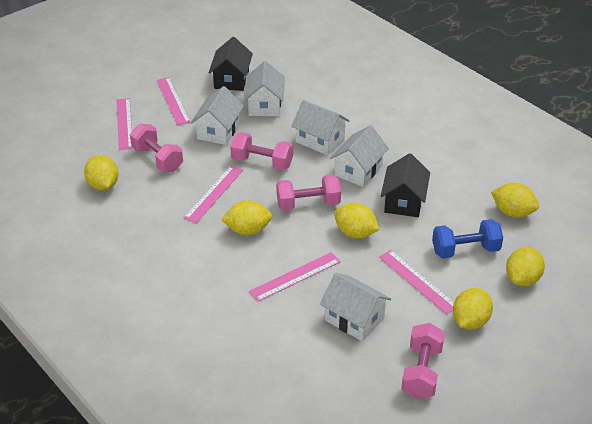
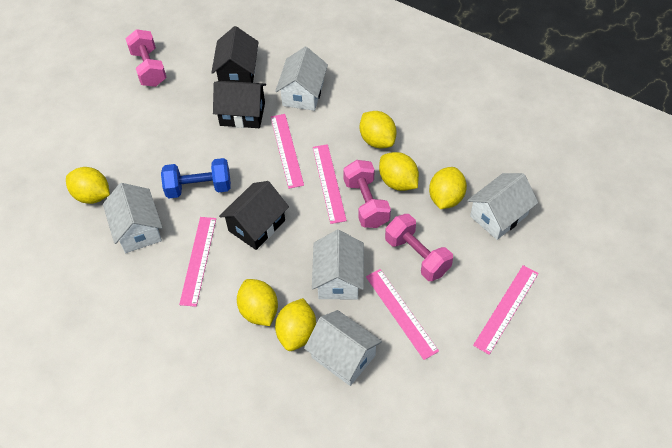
black house: 2 -> 3
pink dumbbell: 4 -> 3

